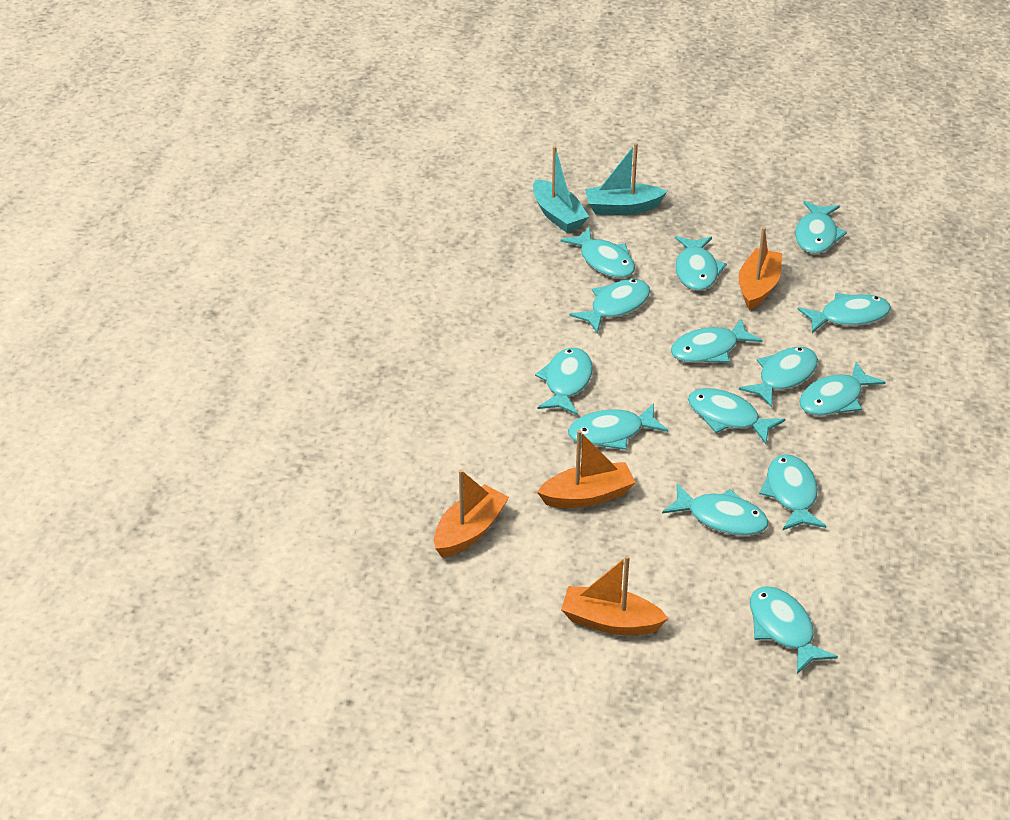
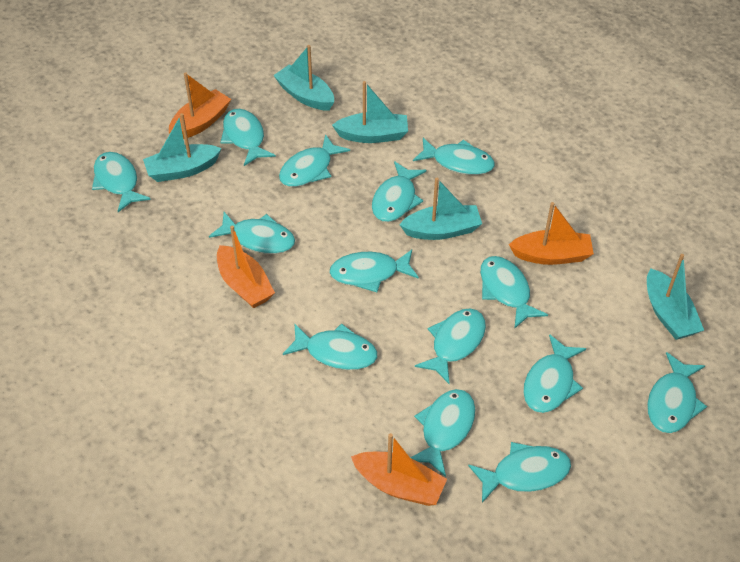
turquoise boat: 2 -> 5

